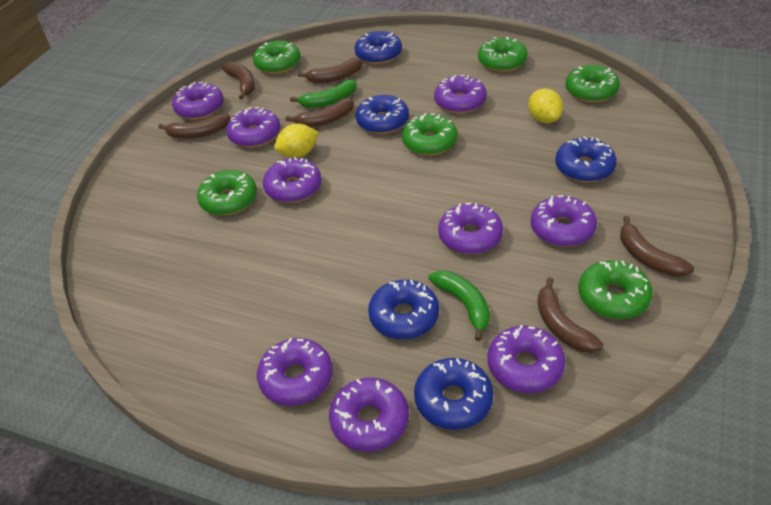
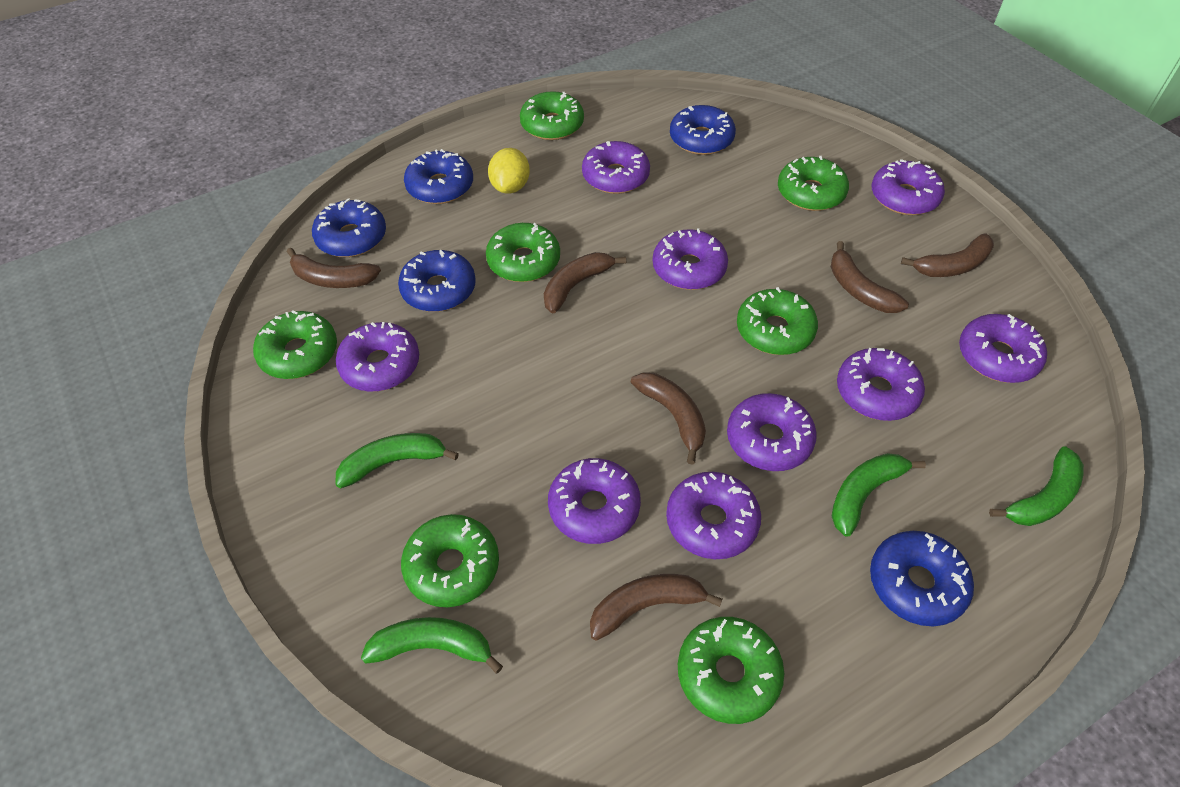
green banana: 2 -> 4
green donut: 6 -> 7
yellow lemon: 2 -> 1

